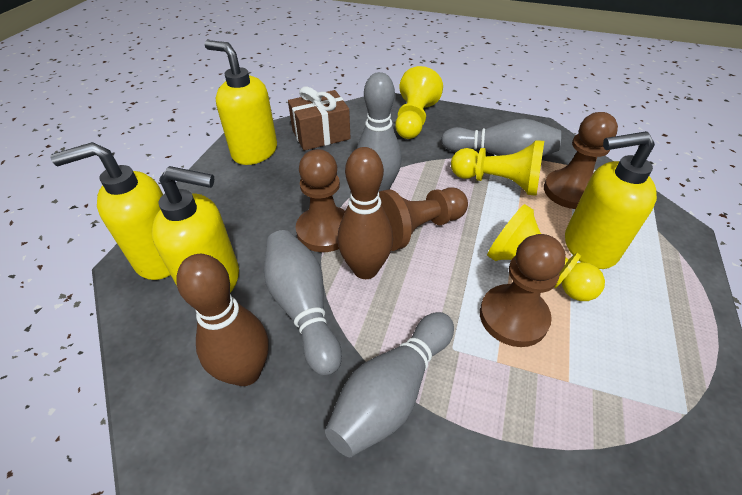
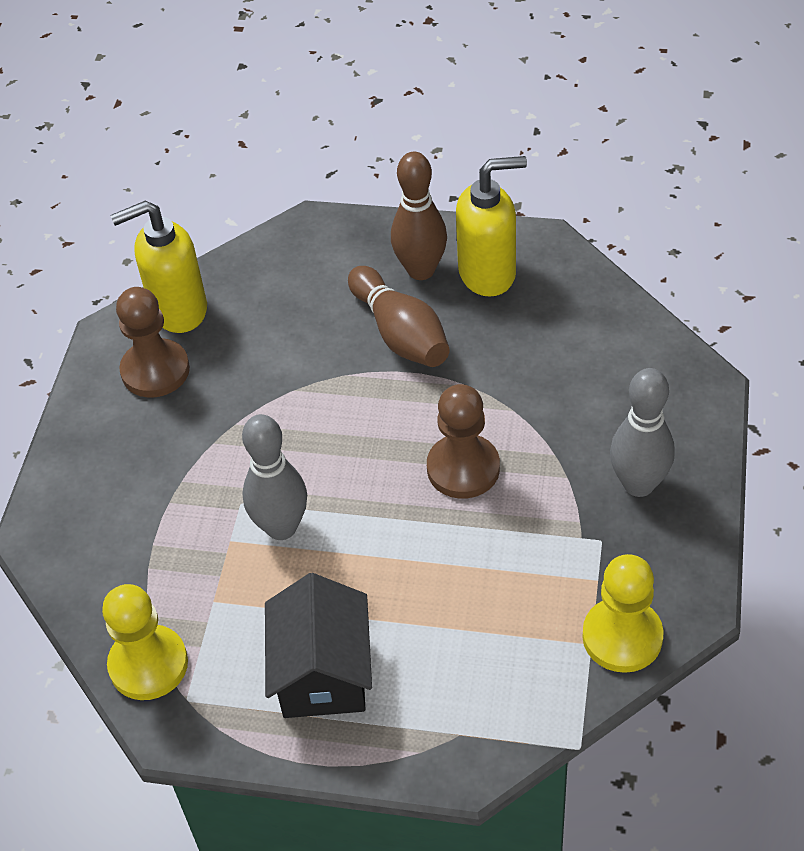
black house: 0 -> 1
brown gift: 1 -> 0
brown pawn: 4 -> 2
grey bowling pin: 4 -> 2
yellow pawn: 3 -> 2
yellow soap dispenser: 4 -> 2

